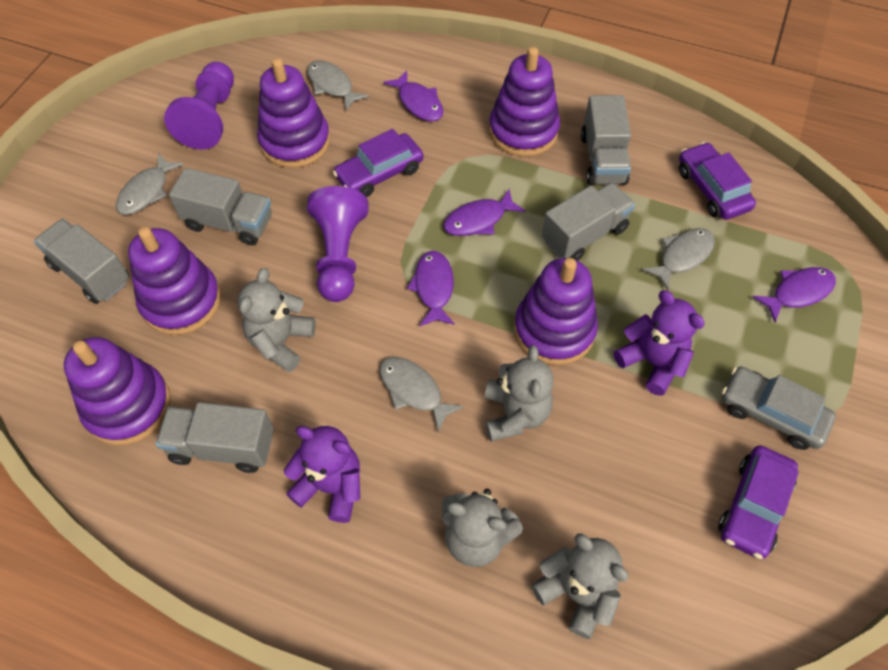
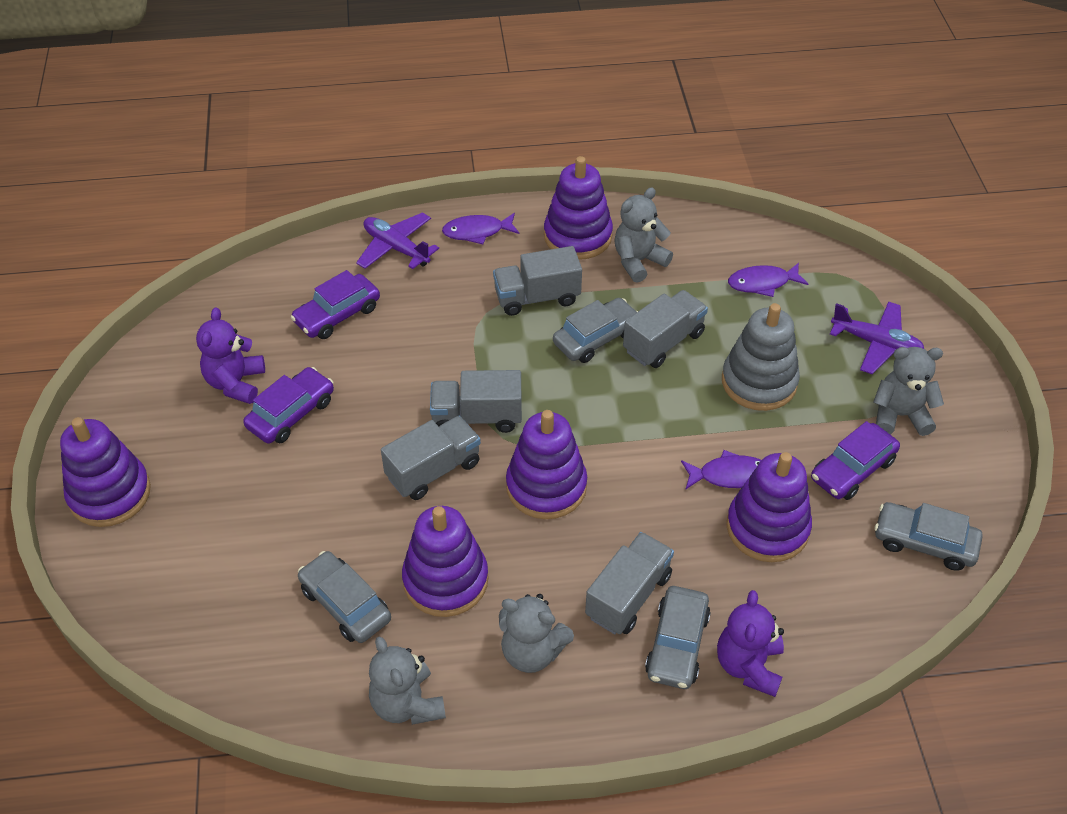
grey car: 1 -> 4
grey fish: 4 -> 0
grey stacking toy: 0 -> 1
purple fish: 4 -> 3
purple pawn: 2 -> 0
purple plane: 0 -> 2

